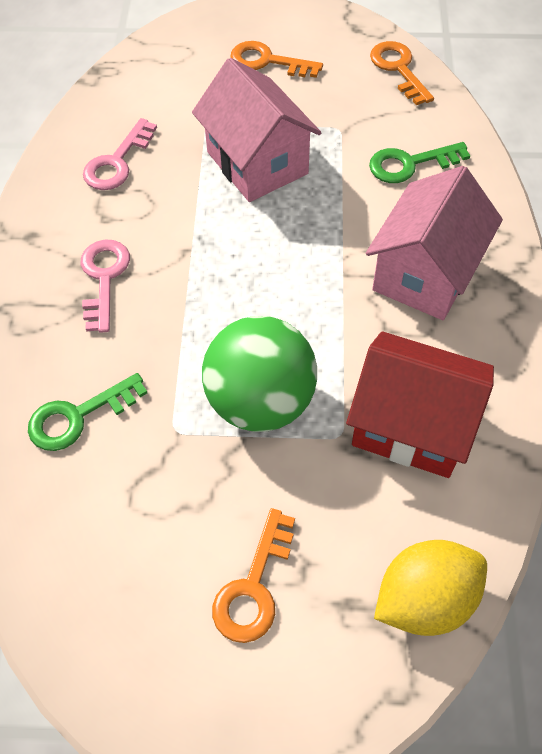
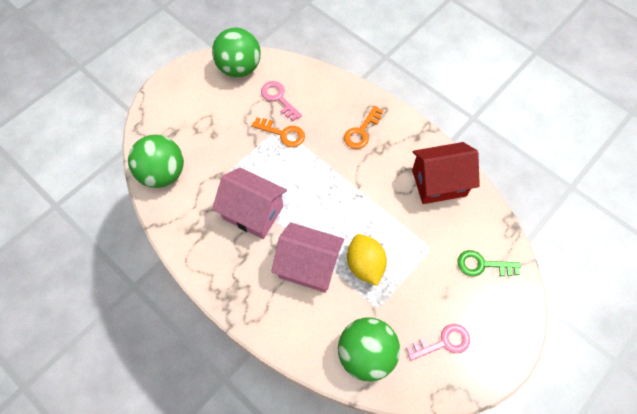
green ball: 1 -> 3
green key: 2 -> 1
orange key: 3 -> 2

